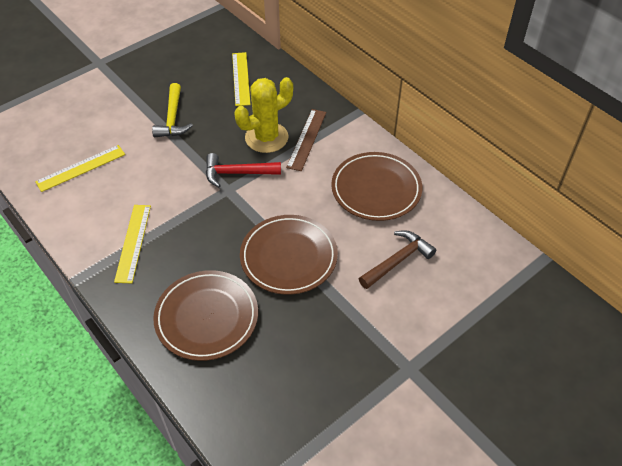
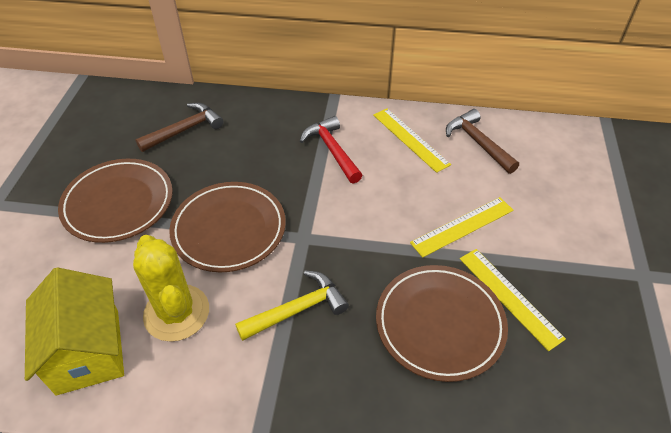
brown hammer: 1 -> 2
brown ruler: 1 -> 0
yellow house: 0 -> 1

